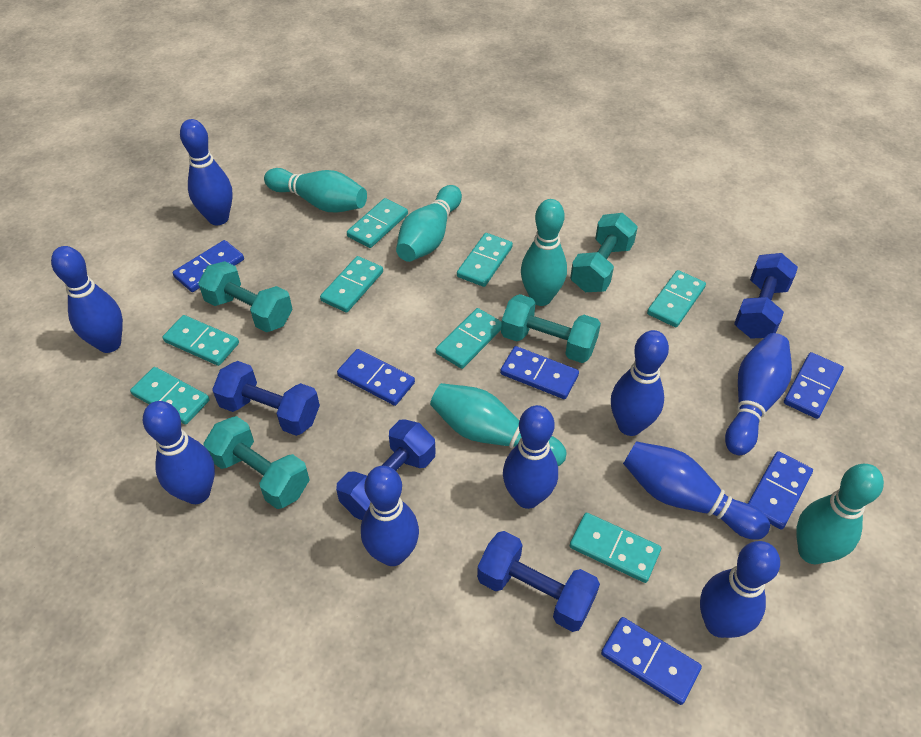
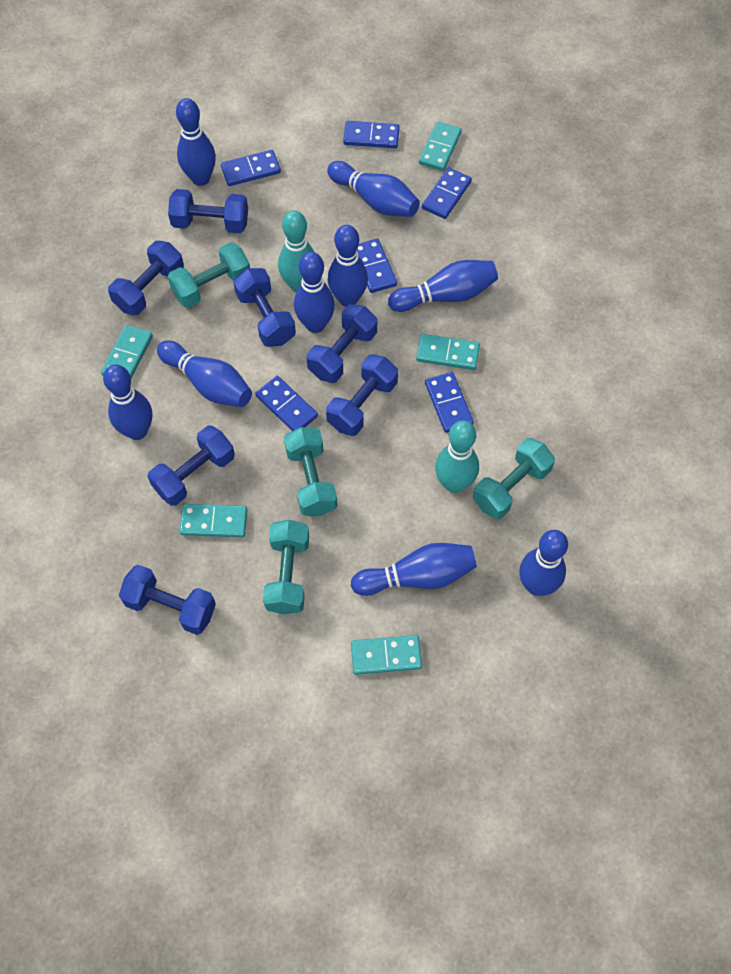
blue dumbbell: 4 -> 7
turquoise bowling pin: 5 -> 2
turquoise domino: 8 -> 5

